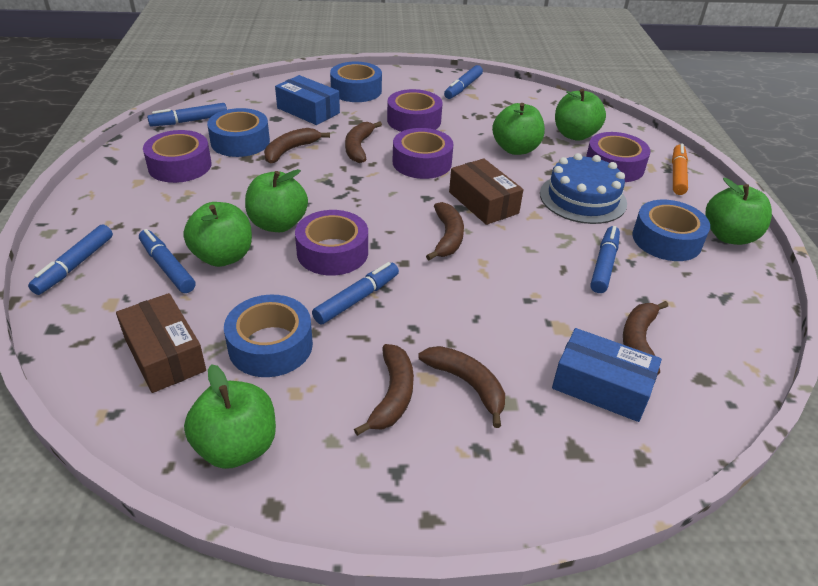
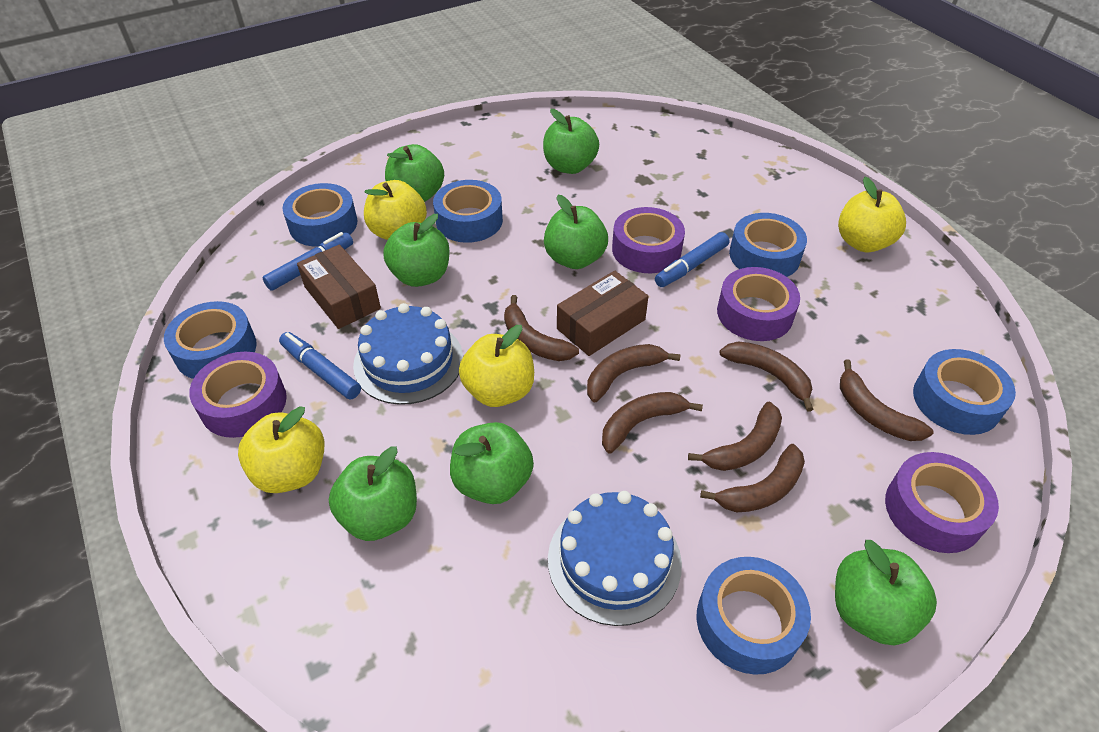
blue box: 2 -> 0
blue cake: 1 -> 2
blue marker: 6 -> 3
blue tape: 4 -> 6
brown banana: 6 -> 7
green apple: 6 -> 7
orange marker: 1 -> 0
purple tape: 5 -> 4
yellow apple: 0 -> 4

